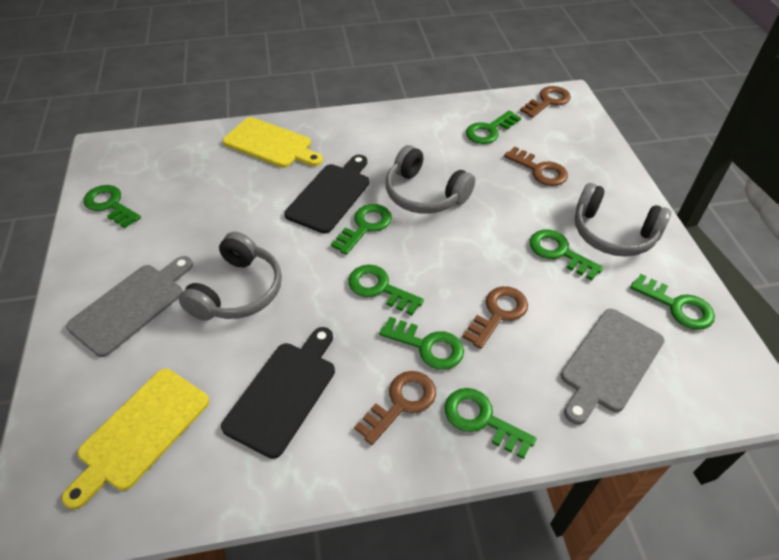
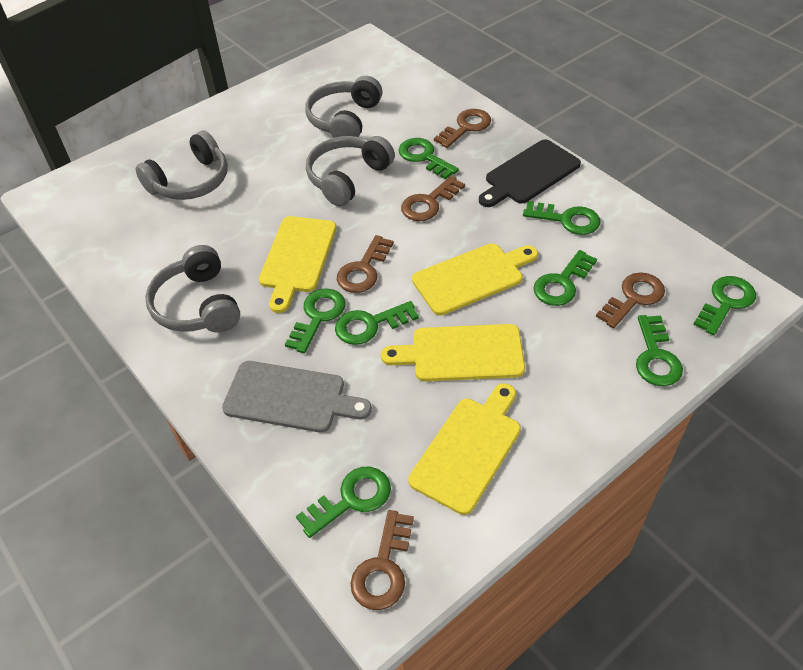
black cutting board: 2 -> 1
brown key: 4 -> 5
grey cutting board: 2 -> 1
grey headphones: 3 -> 4
yellow cutting board: 2 -> 4

